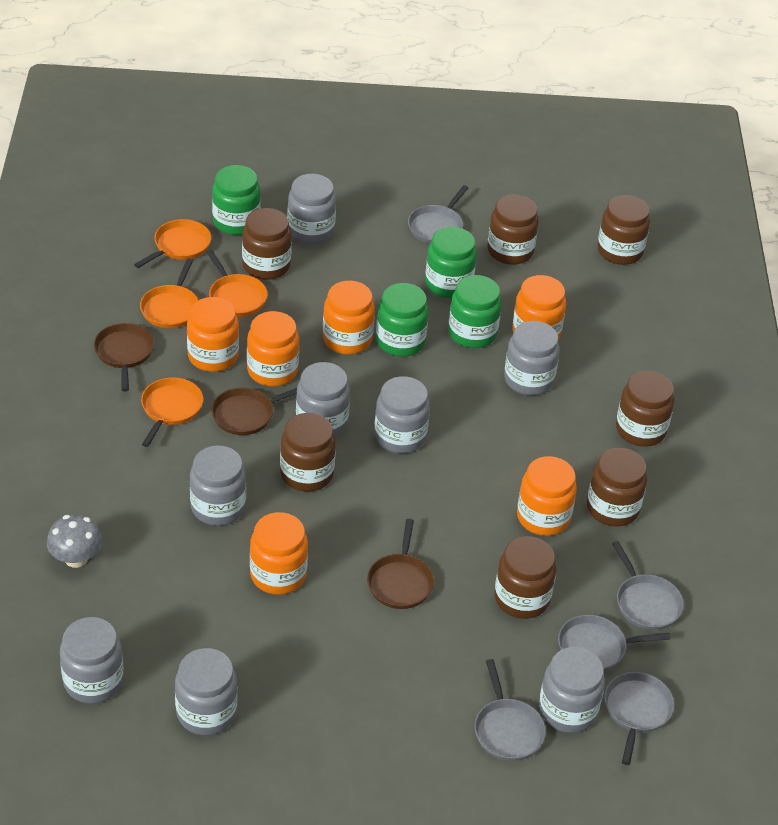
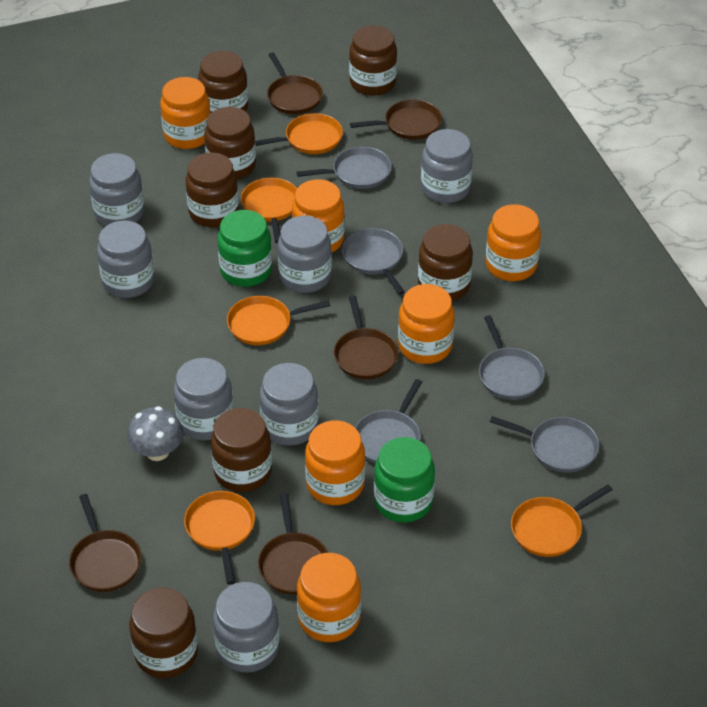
brown pan: 3 -> 5
green jar: 4 -> 2
grey jar: 8 -> 7
orange pan: 4 -> 5

